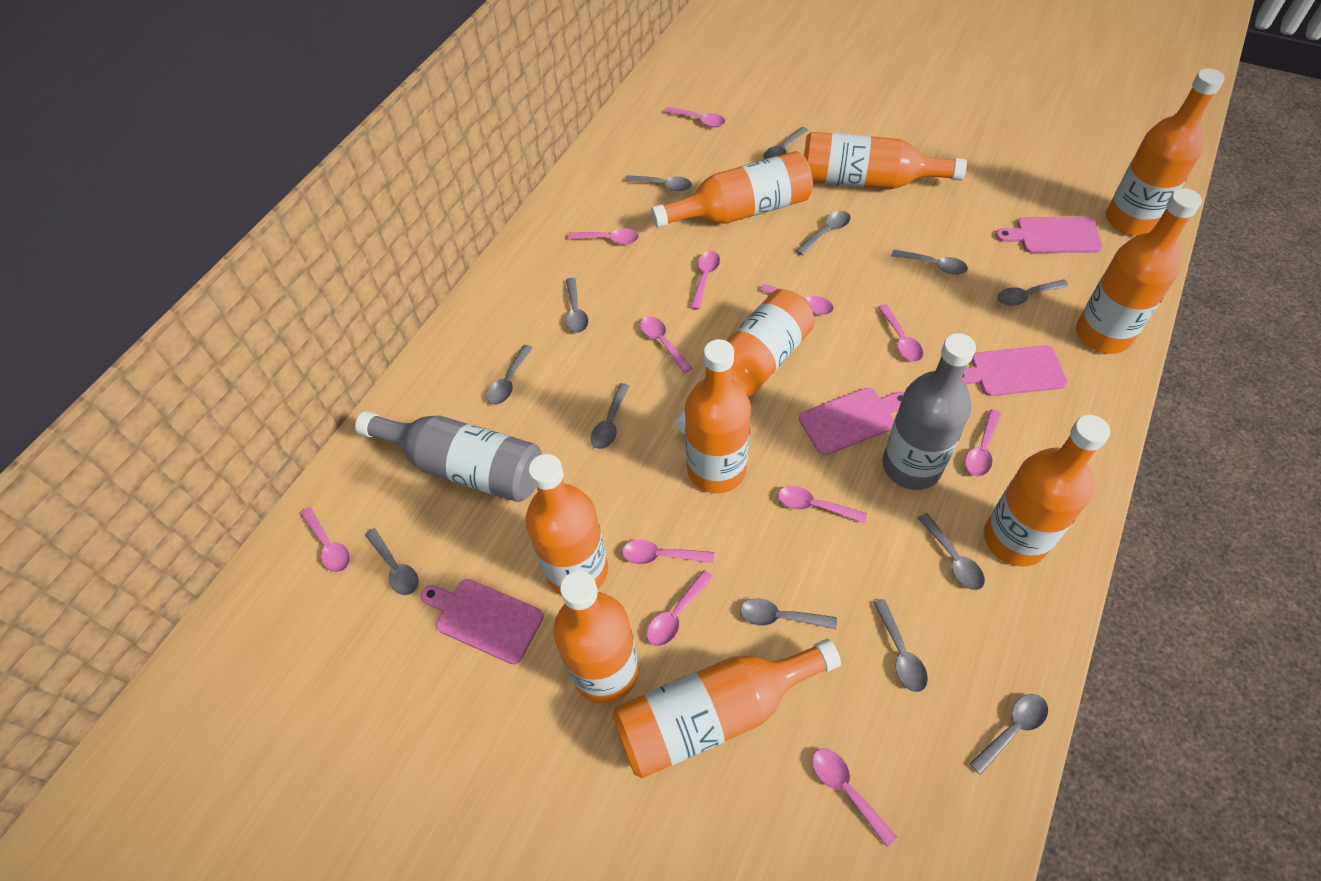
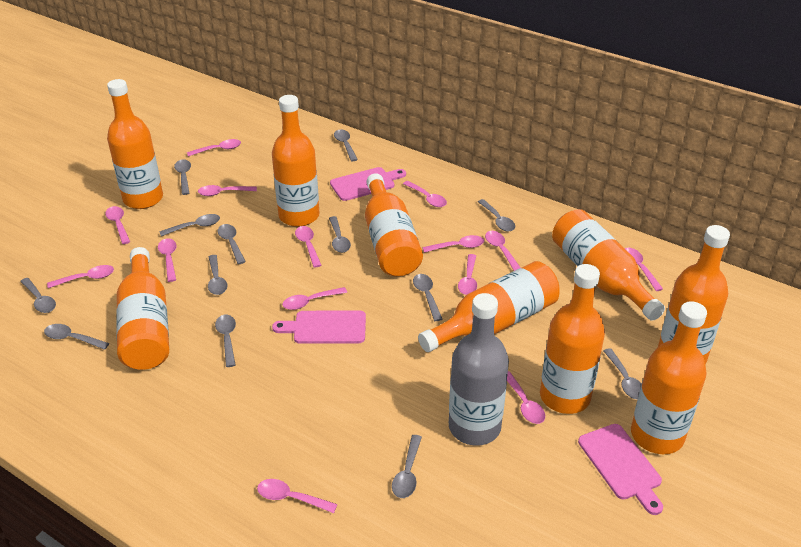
grey bottle: 2 -> 1
orange bottle: 10 -> 9
pink cutting board: 4 -> 3
pink spoon: 12 -> 14

